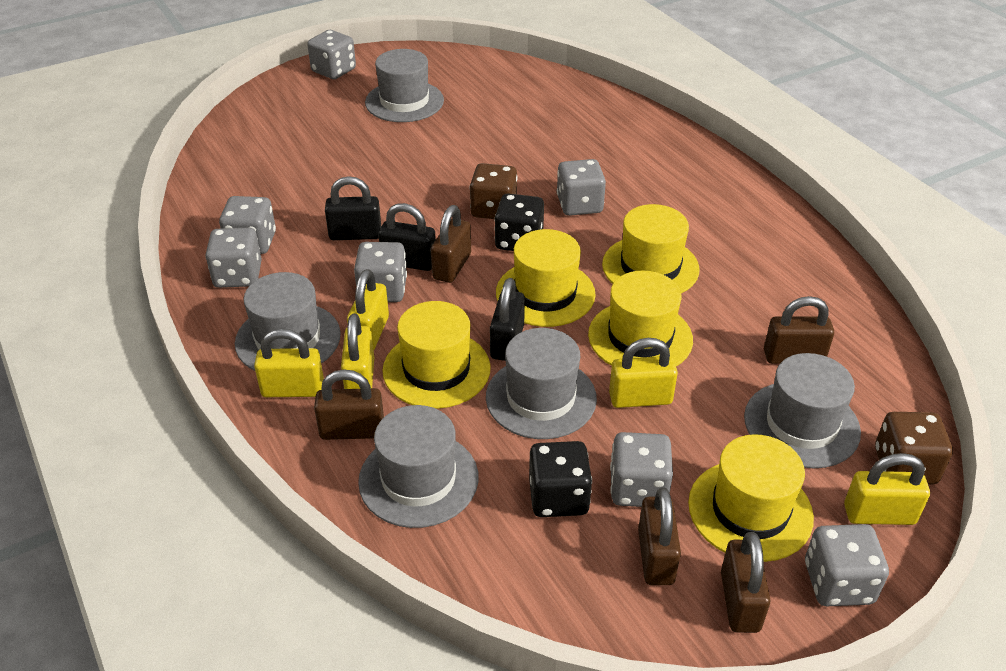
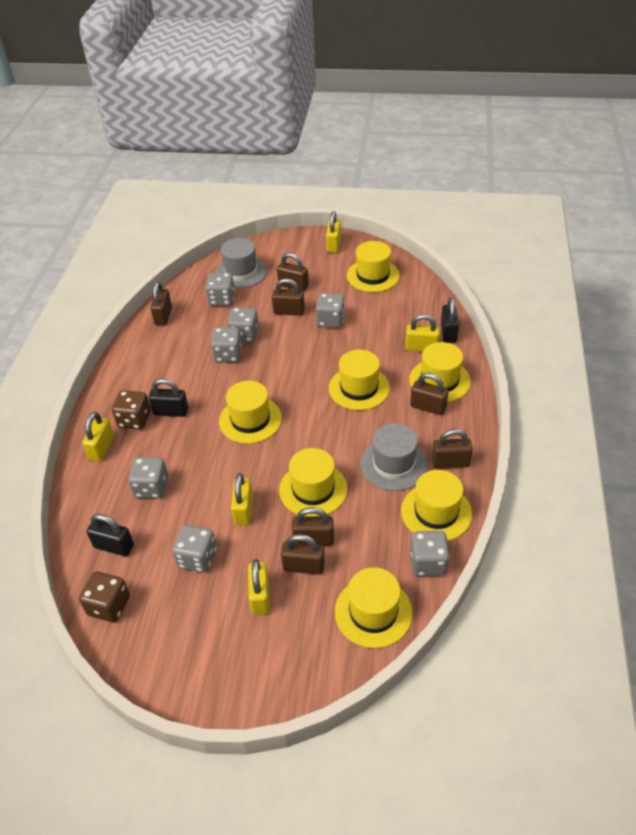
black dice: 2 -> 0
brown padlock: 5 -> 7
grey hat: 5 -> 2
yellow hat: 5 -> 7

